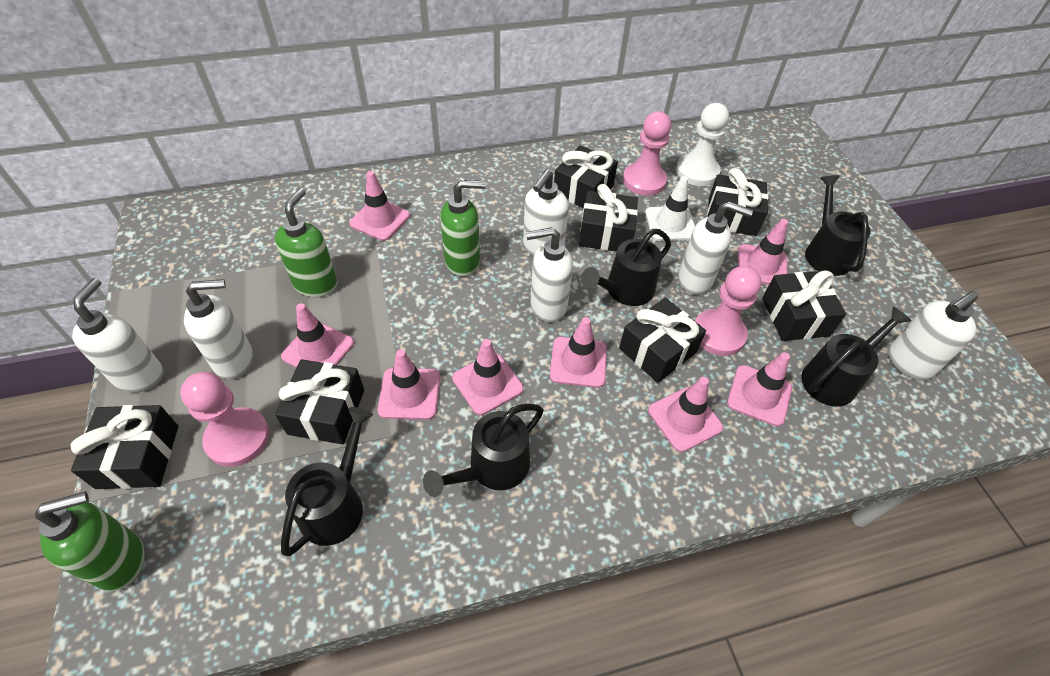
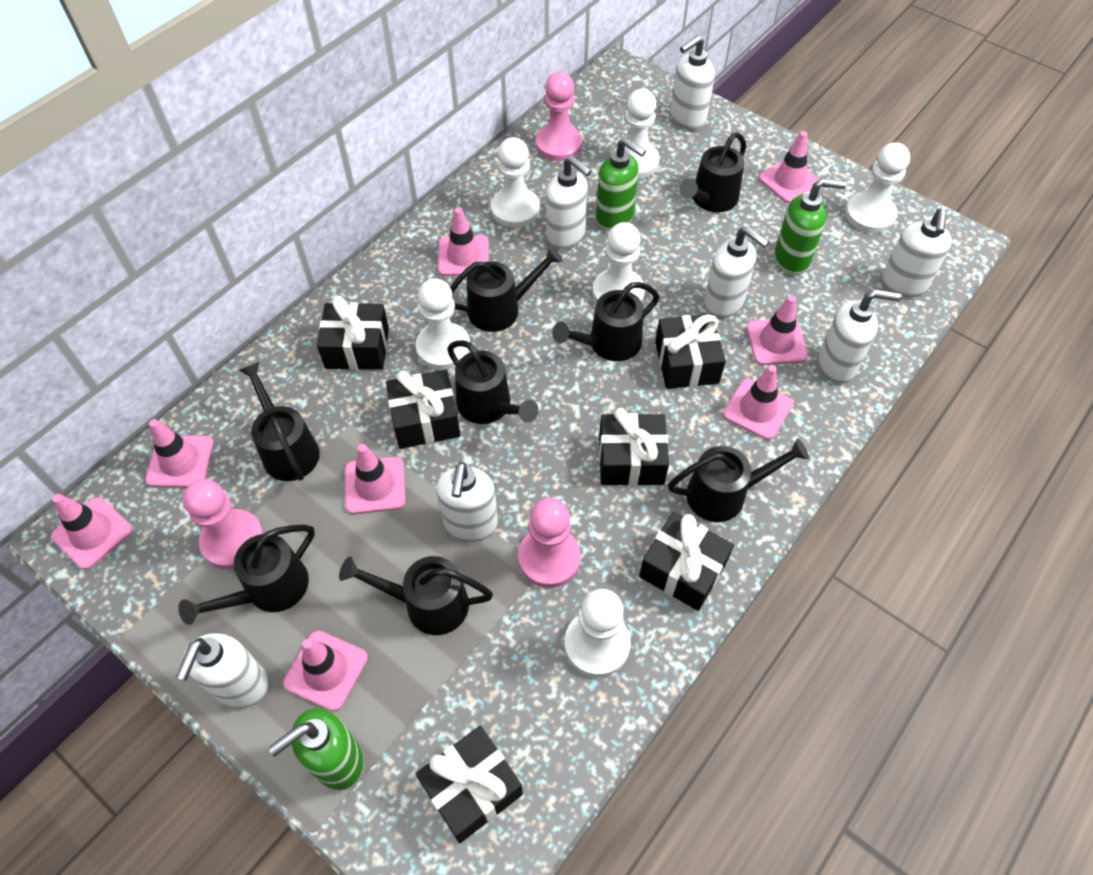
black gift: 7 -> 6
black watering can: 5 -> 8
white pawn: 1 -> 6
white soap dispenser: 6 -> 7
white traffic cone: 1 -> 0

